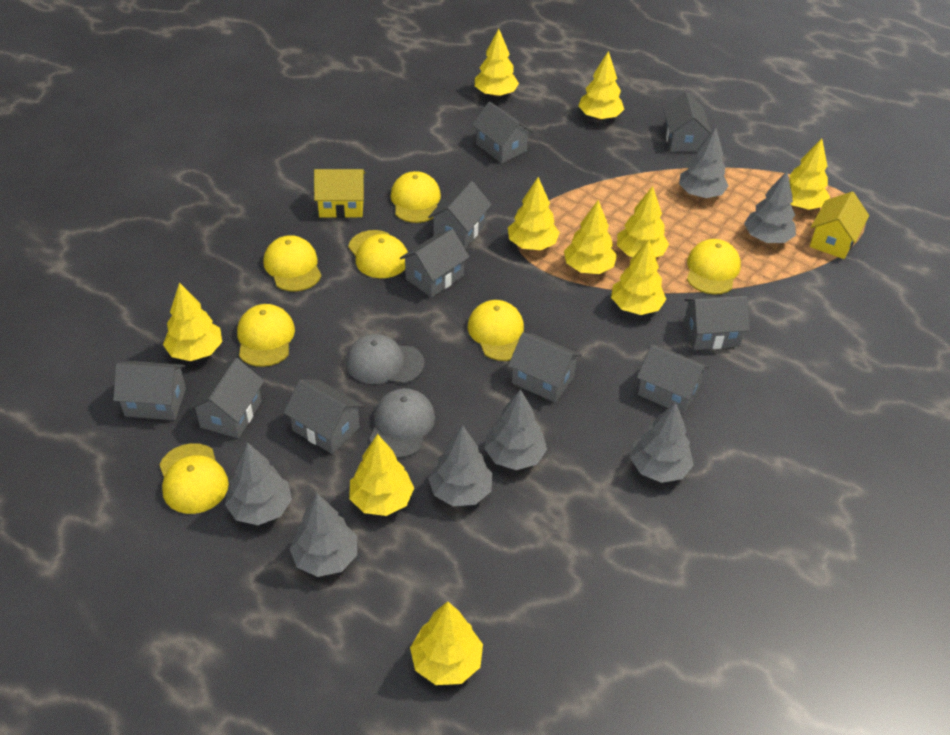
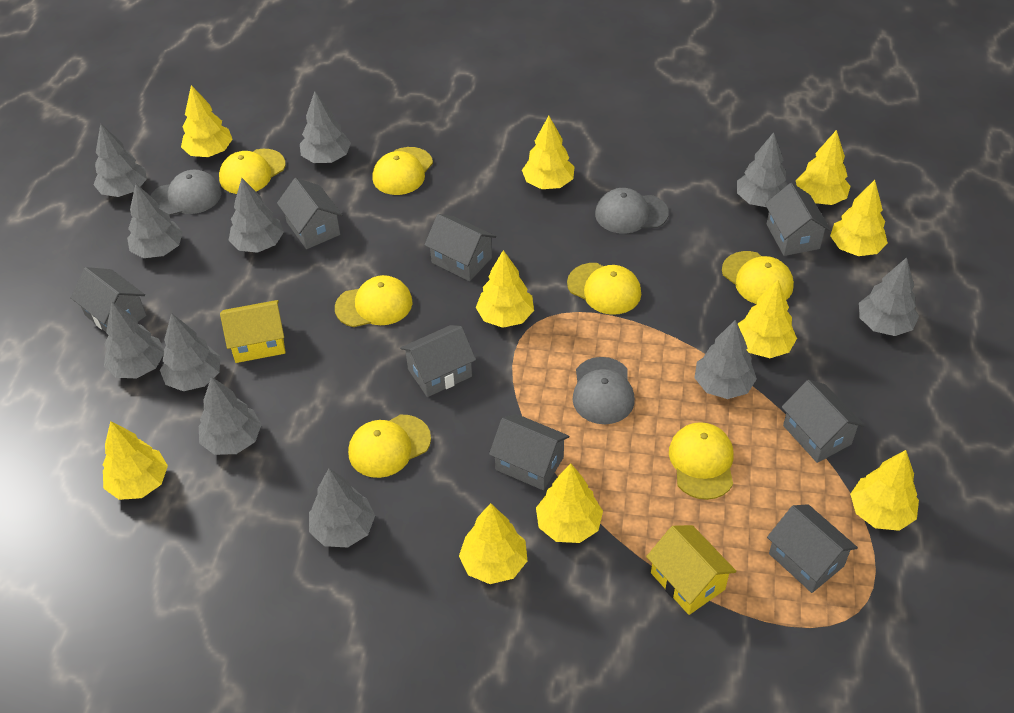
grey cap: 2 -> 3
grey house: 10 -> 8
grey tree: 7 -> 11

